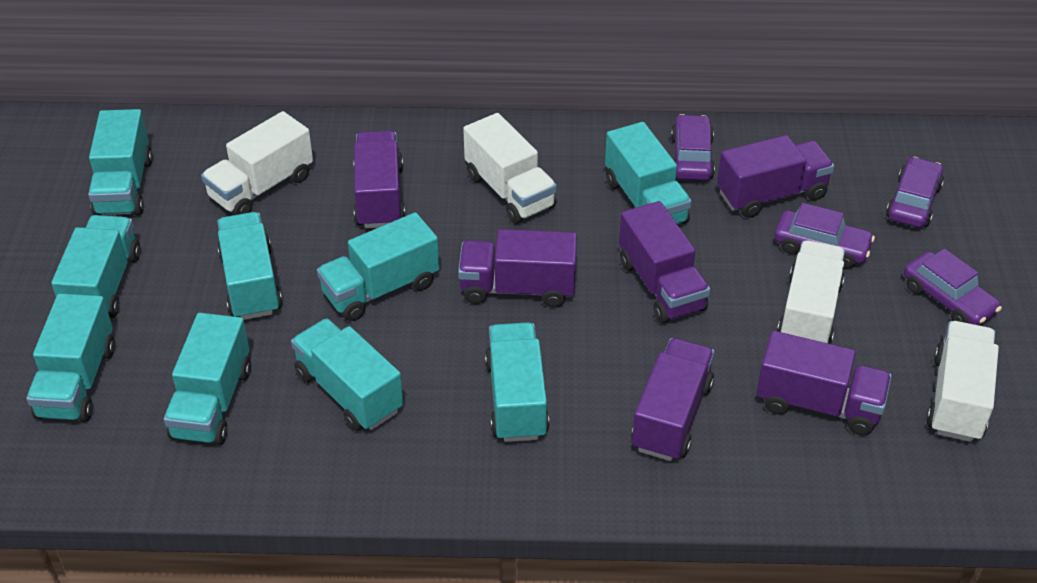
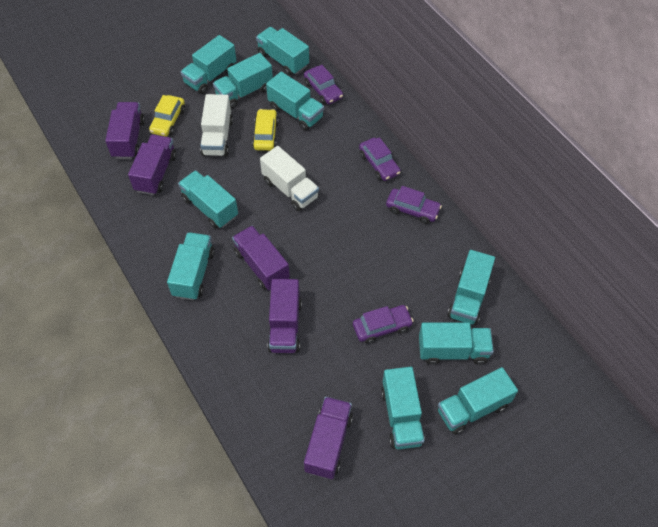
purple truck: 6 -> 5
turquoise truck: 9 -> 10
white truck: 4 -> 2
yellow car: 0 -> 2

